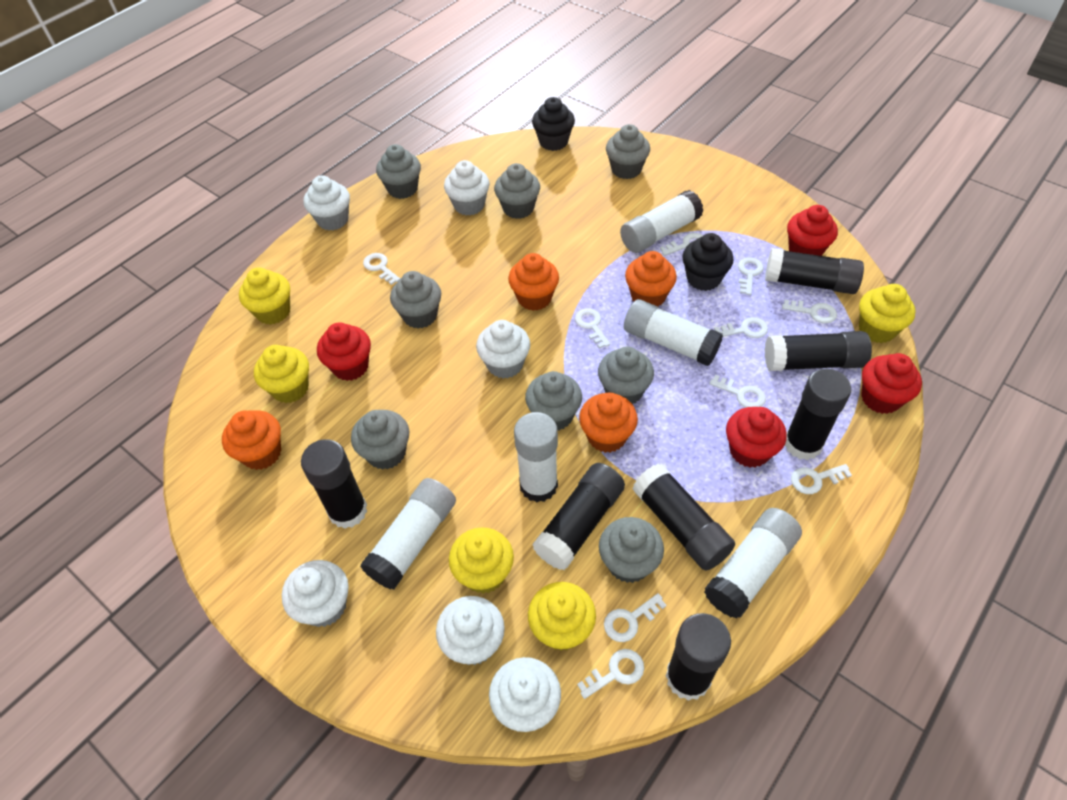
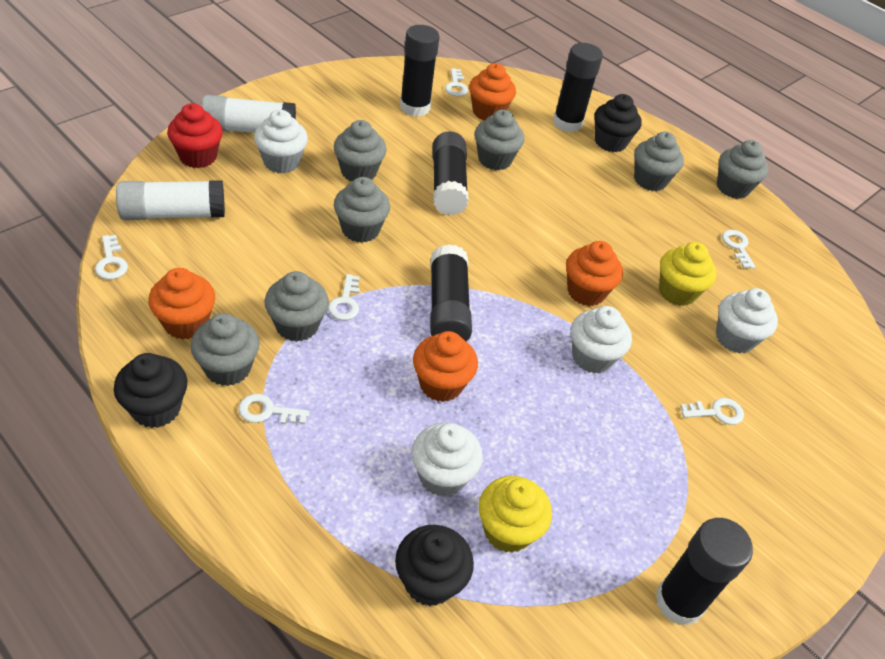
black cupcake: 2 -> 3
black glue stick: 7 -> 5
grey cupcake: 8 -> 7
red cupcake: 4 -> 1
white cupcake: 6 -> 4
white glue stick: 5 -> 2
white key: 10 -> 6
yellow cupcake: 5 -> 2

